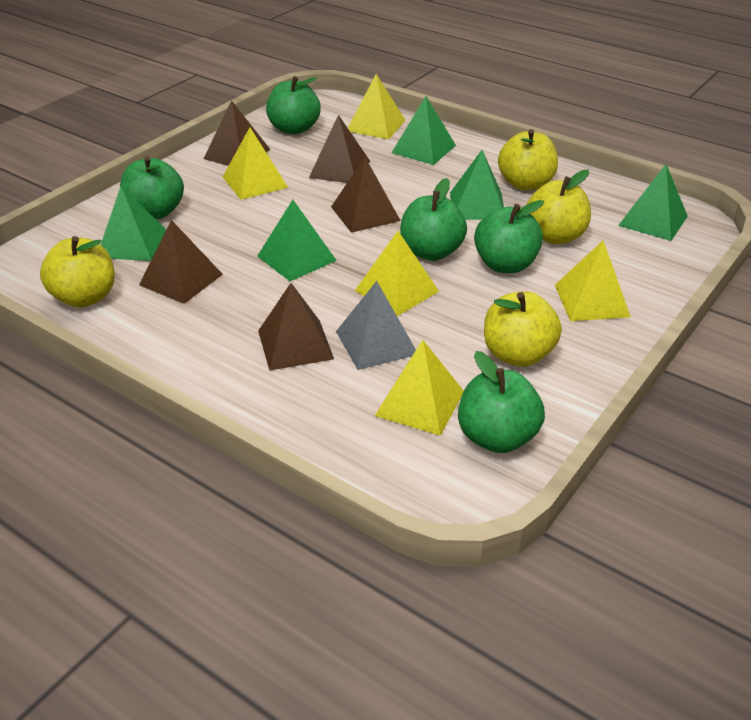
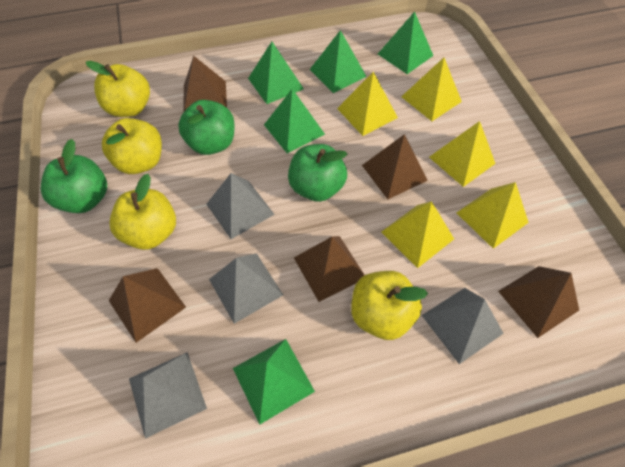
green apple: 5 -> 3
grey pyramid: 1 -> 4

